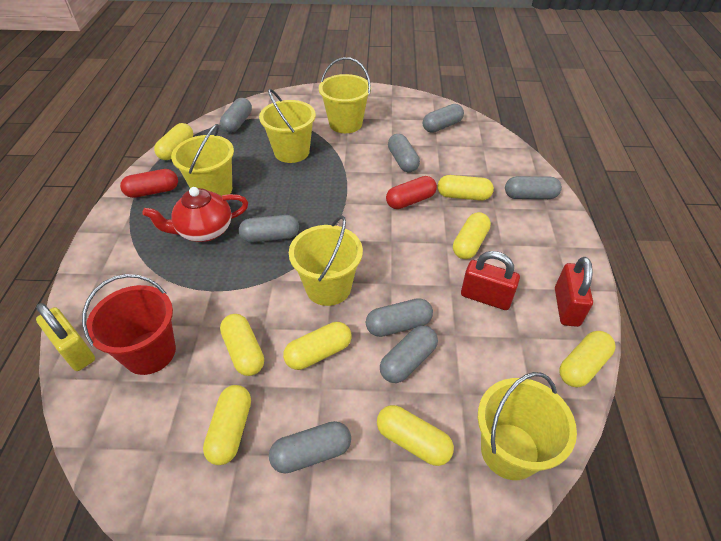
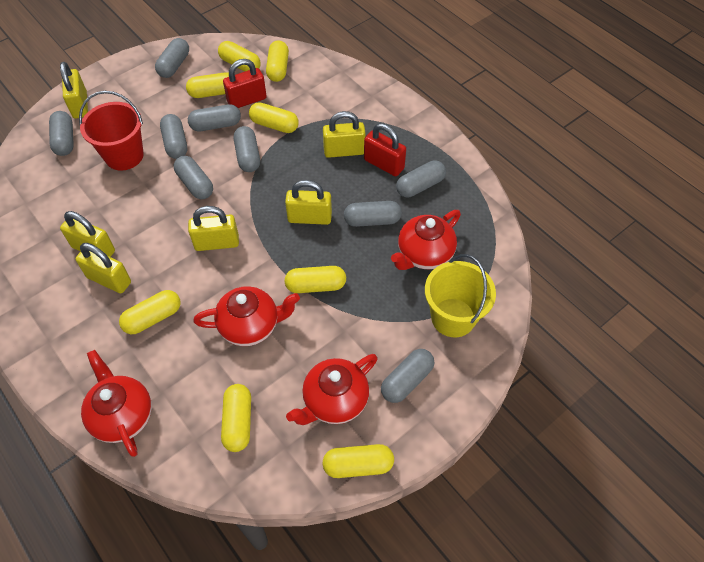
grey capsule: 8 -> 9
red capsule: 2 -> 0
red teapot: 1 -> 4
yellow bucket: 5 -> 1
yellow padlock: 1 -> 6

